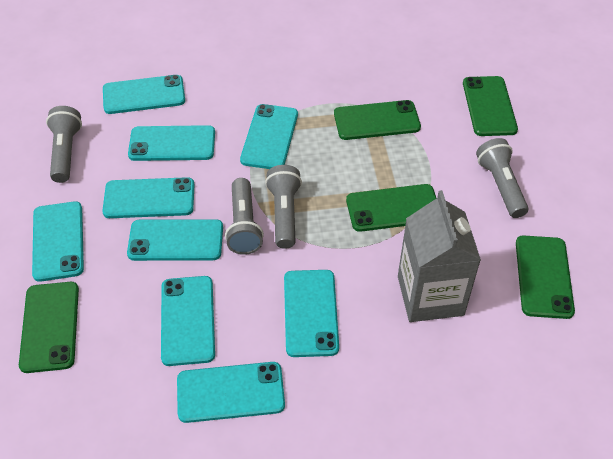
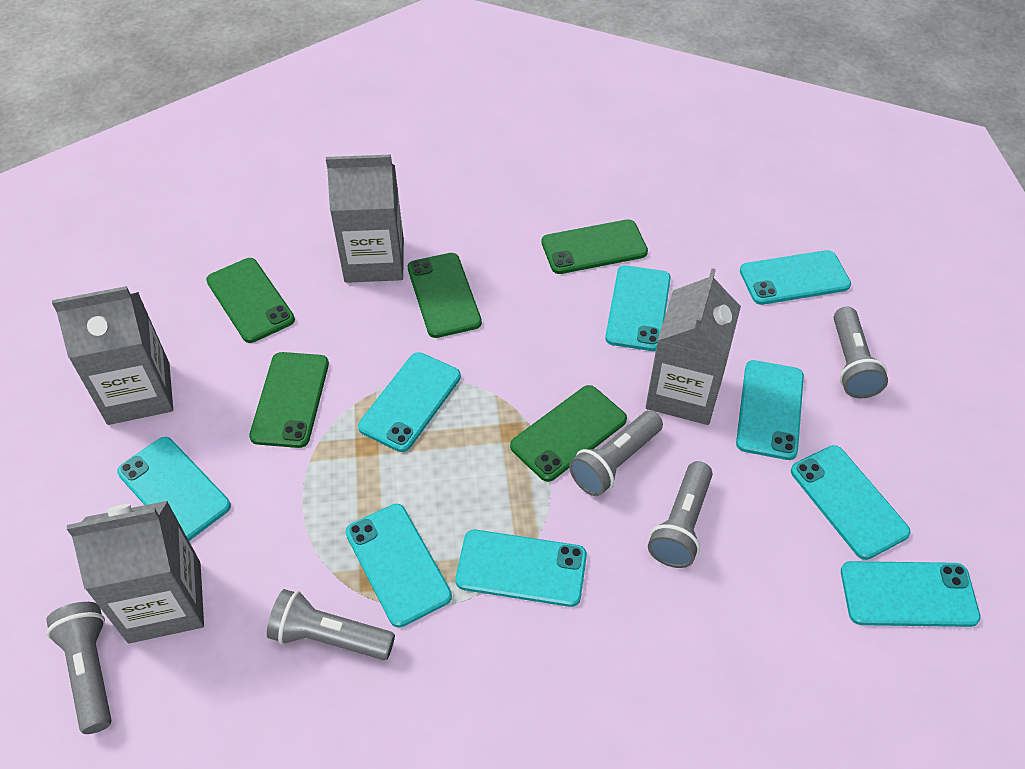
grey carton: 1 -> 4
grey flashlight: 4 -> 5

